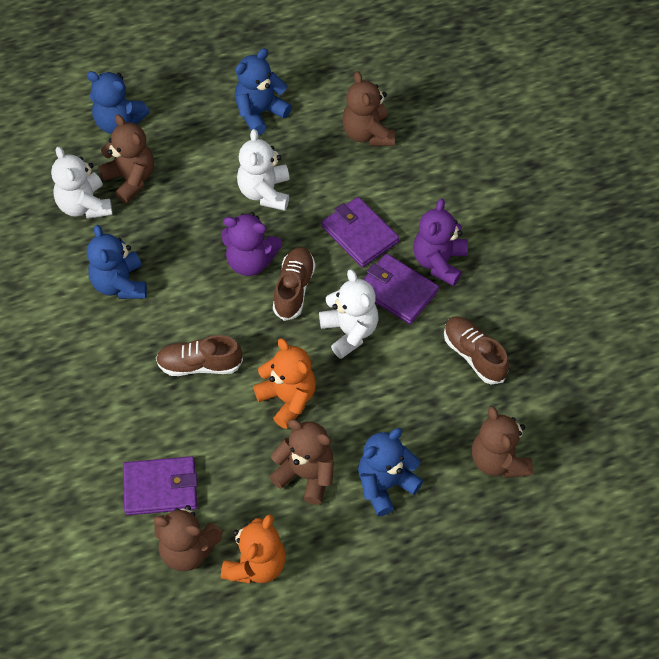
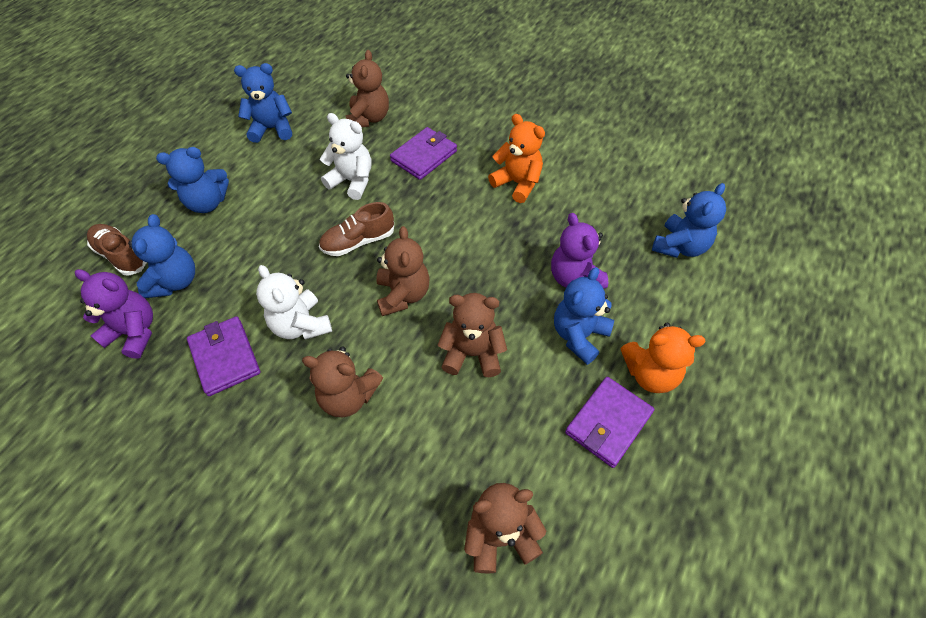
blue teddy bear: 4 -> 5
brown shoe: 3 -> 2
white teddy bear: 3 -> 2

